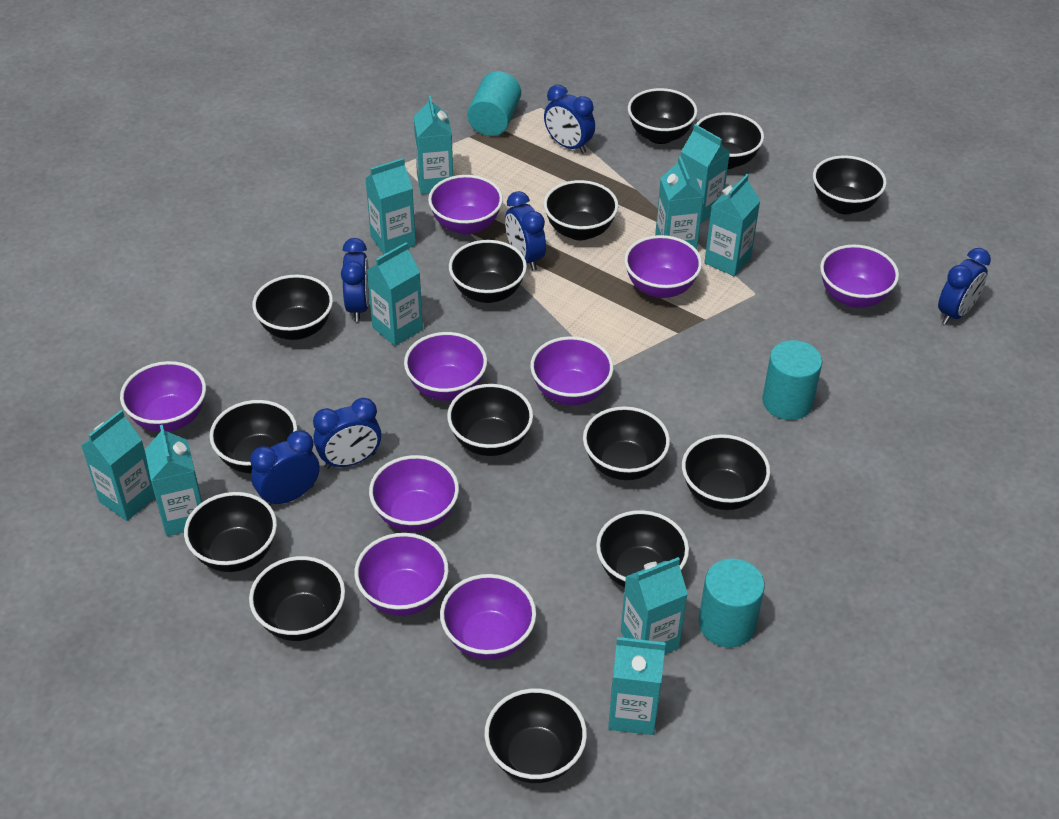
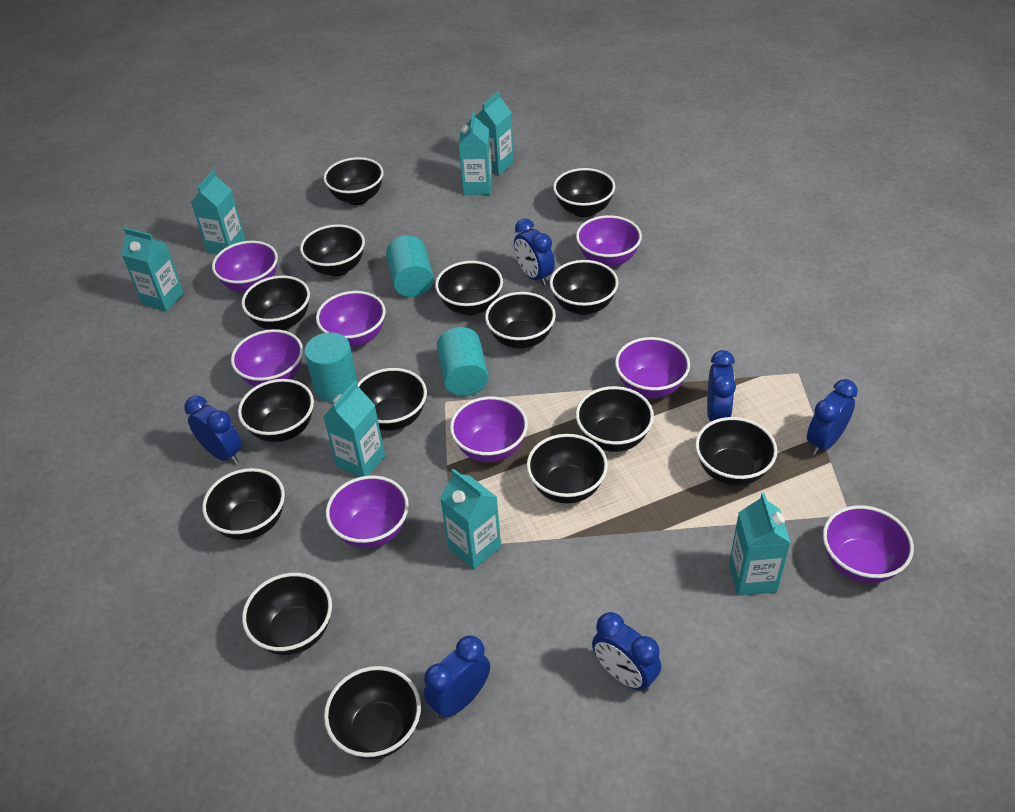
black bowl: 14 -> 15
purple bowl: 9 -> 8
turquoise carton: 10 -> 7

